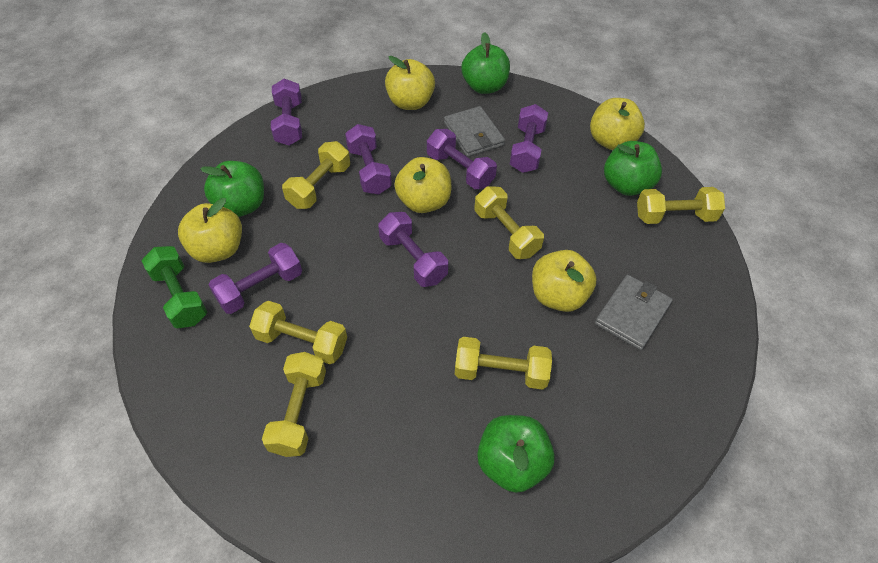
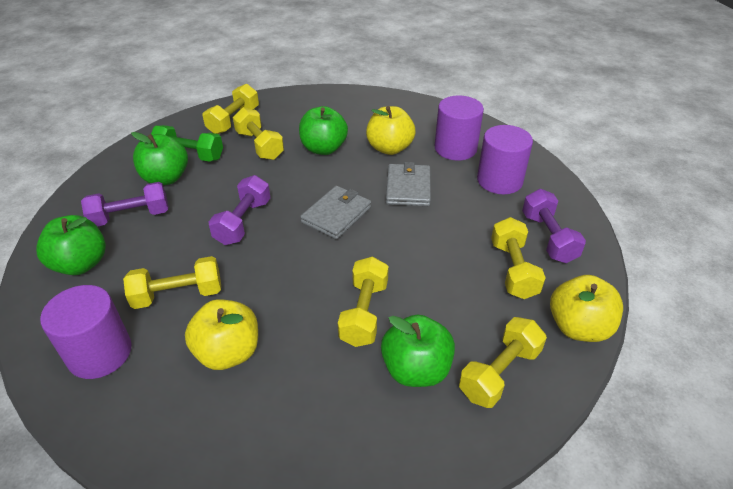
purple cylinder: 0 -> 3
purple dumbbell: 6 -> 3
yellow apple: 5 -> 3

